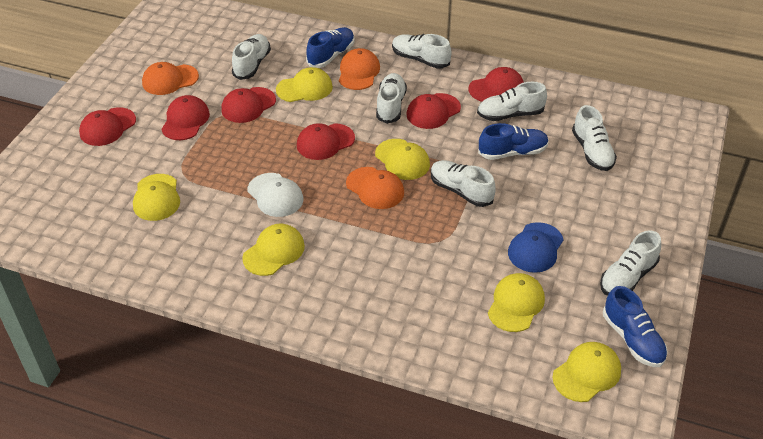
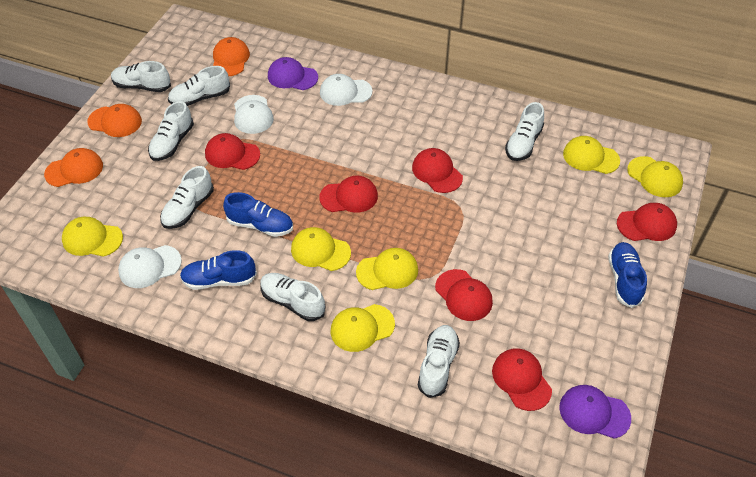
blue cap: 1 -> 0
purple cap: 0 -> 2
white cap: 1 -> 3

